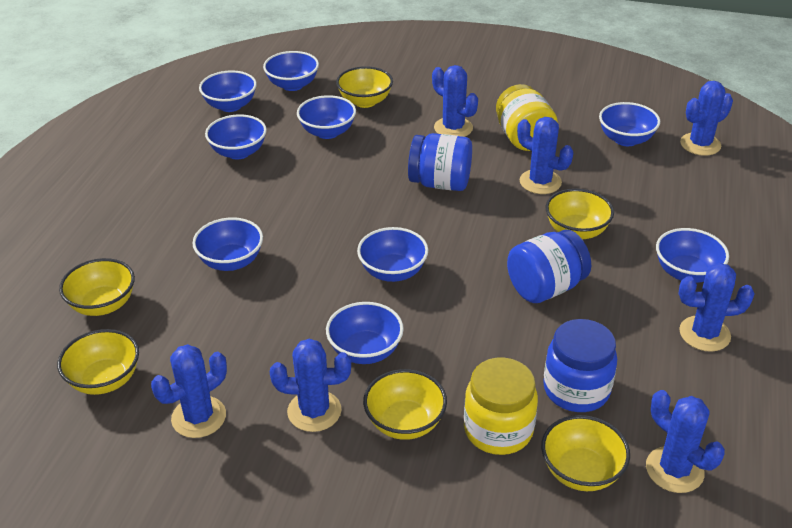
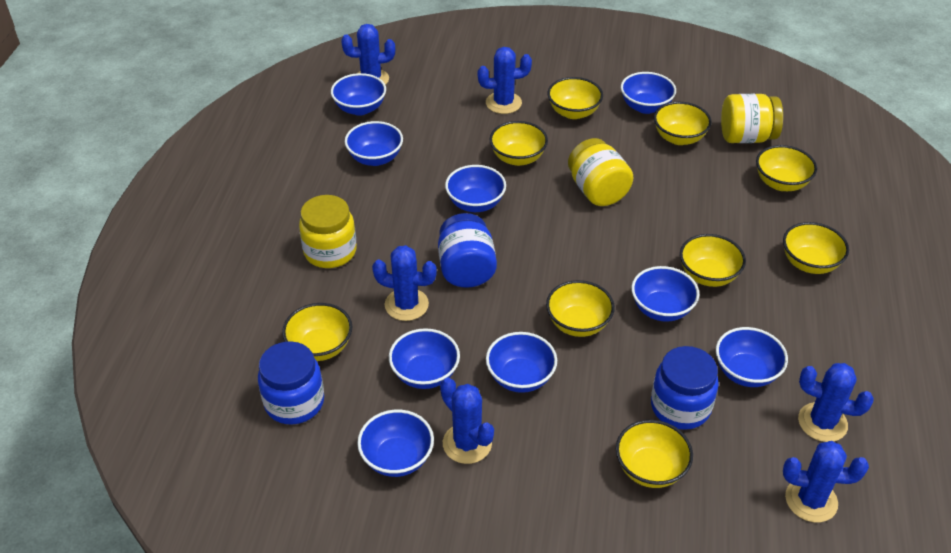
blue cactus: 7 -> 6
yellow bowl: 6 -> 9
yellow jar: 2 -> 3

